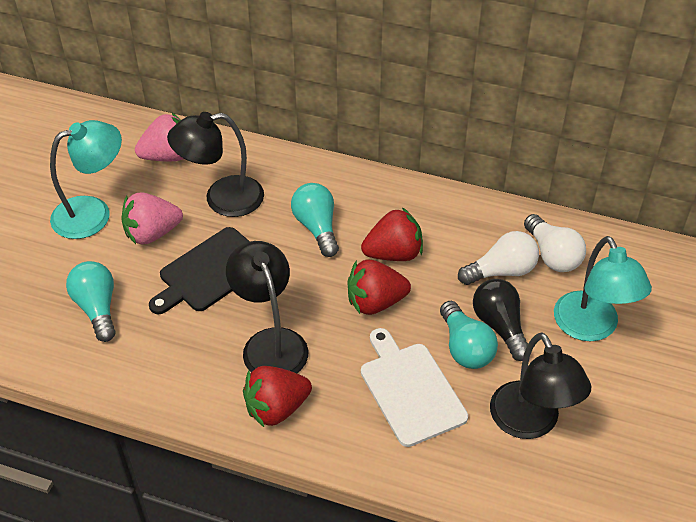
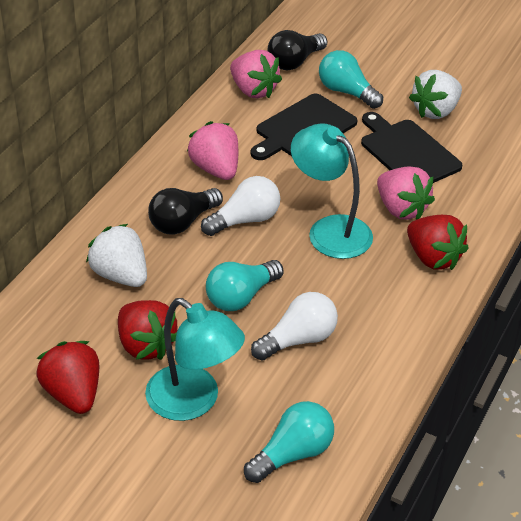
black cutting board: 1 -> 2
black lamp: 3 -> 0
black light bulb: 1 -> 2
pink strawberry: 2 -> 3
white cutting board: 1 -> 0
white strawberry: 0 -> 2

